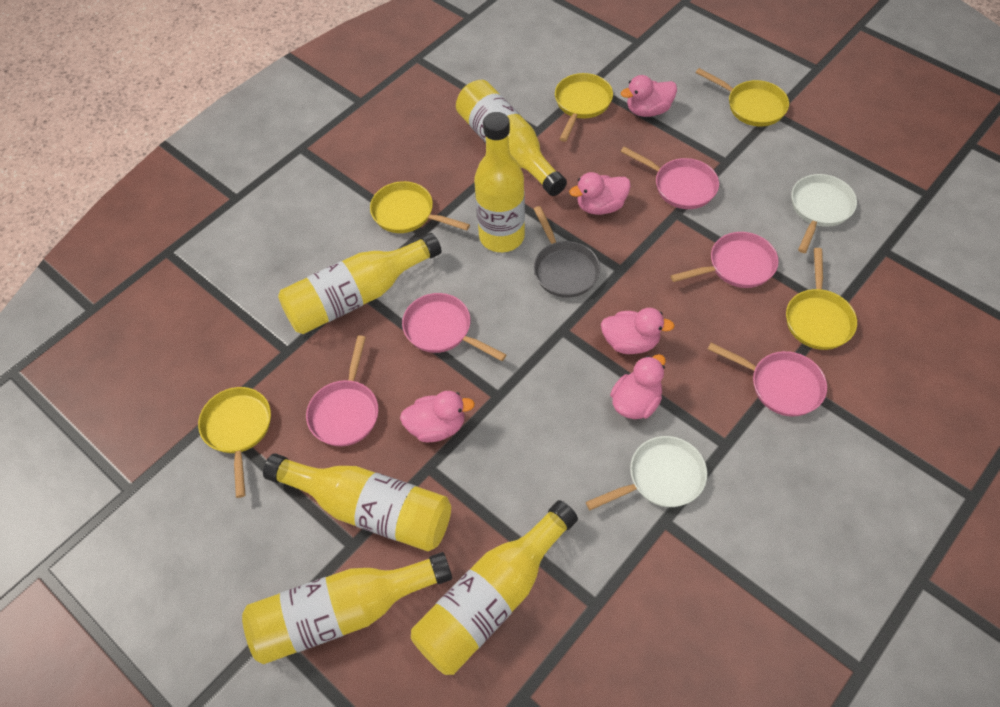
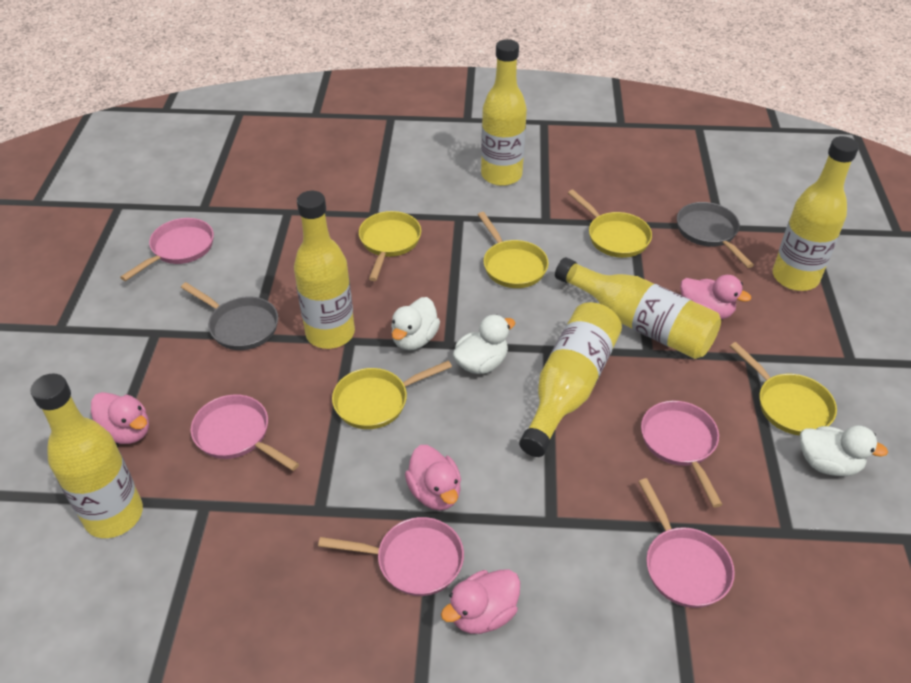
grey pan: 1 -> 2
pink duck: 5 -> 4
white duck: 0 -> 3
white pan: 2 -> 0

